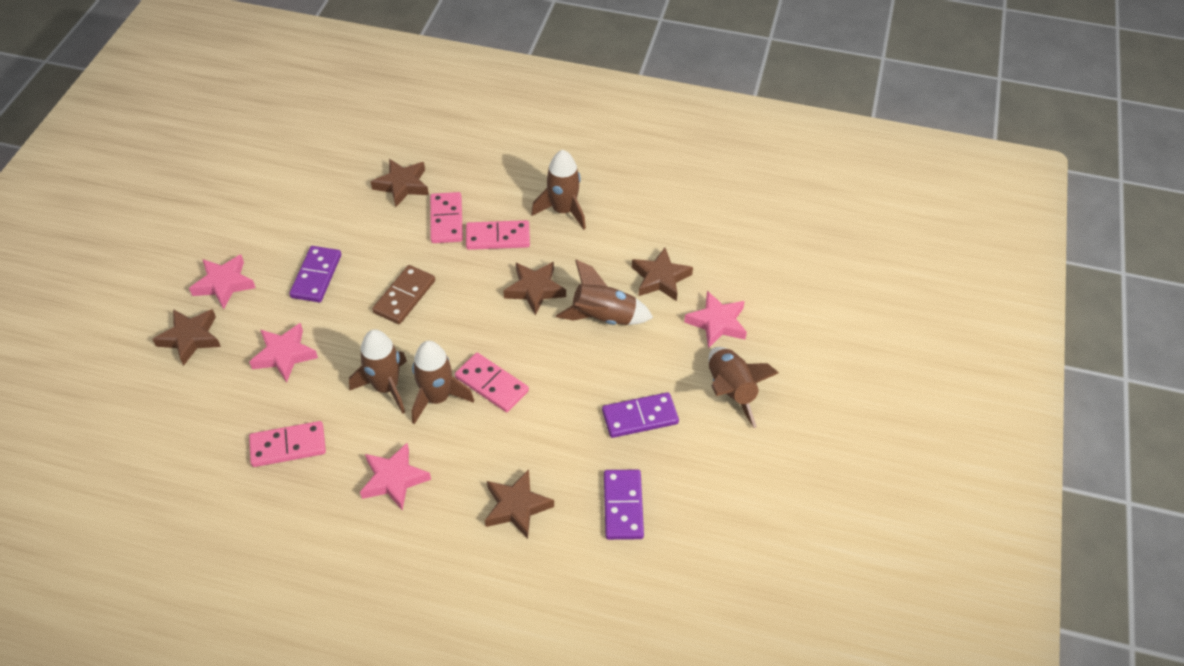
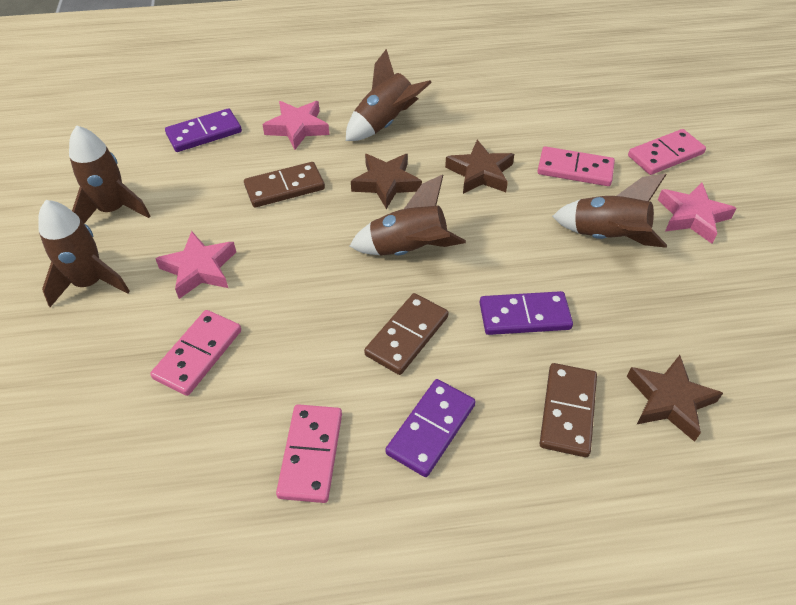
brown domino: 1 -> 3
brown star: 5 -> 3
pink star: 4 -> 3

